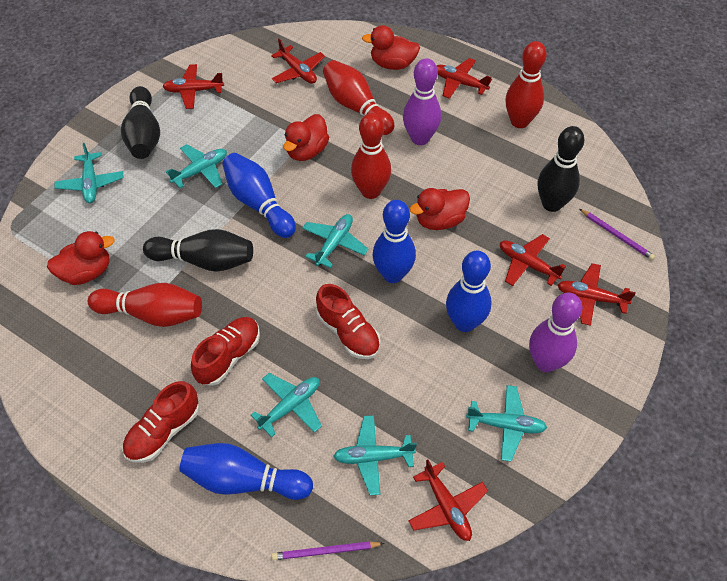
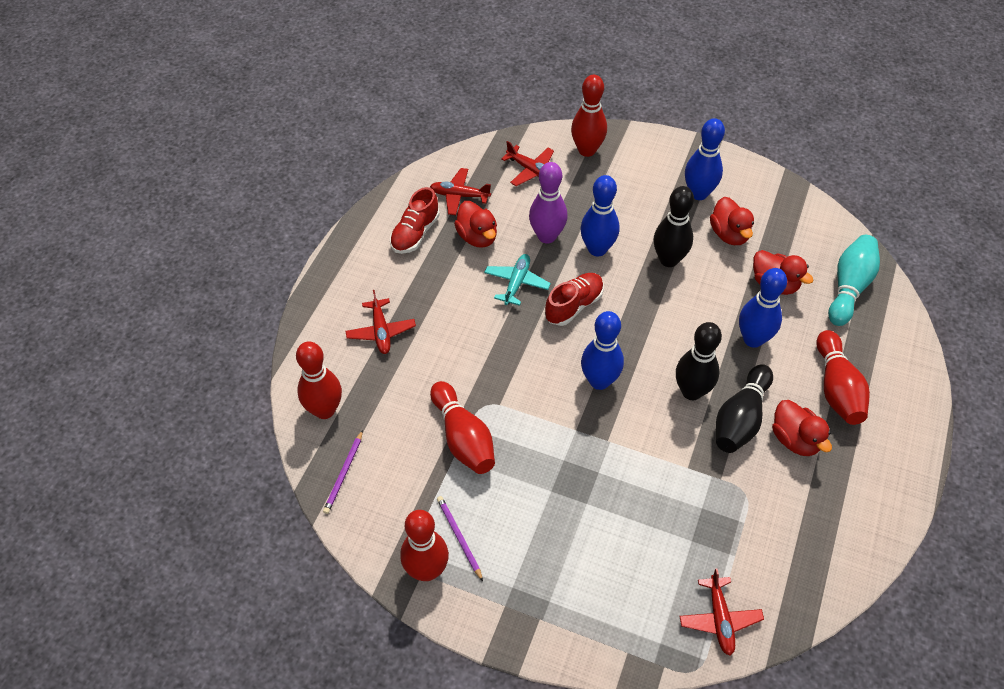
purple bowling pin: 2 -> 1
red bowling pin: 4 -> 5
red plane: 6 -> 4
red shoe: 3 -> 2
turquoise bowling pin: 0 -> 1
turquoise plane: 6 -> 1

